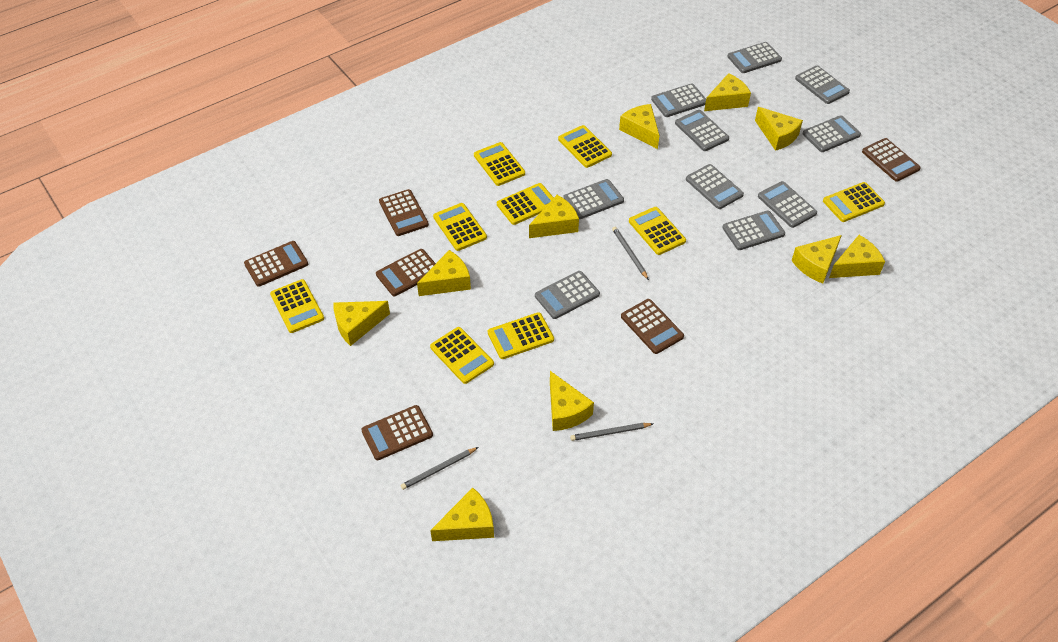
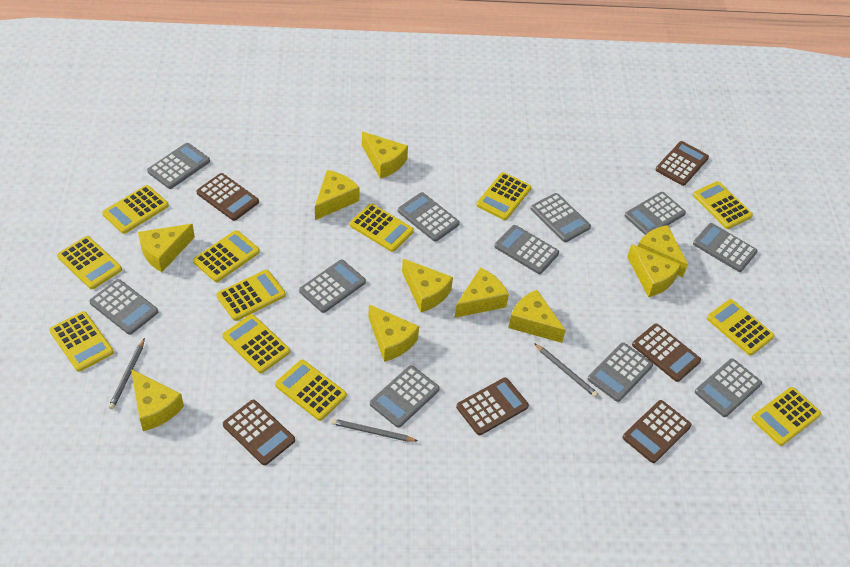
grey calculator: 10 -> 11
yellow calculator: 9 -> 12

